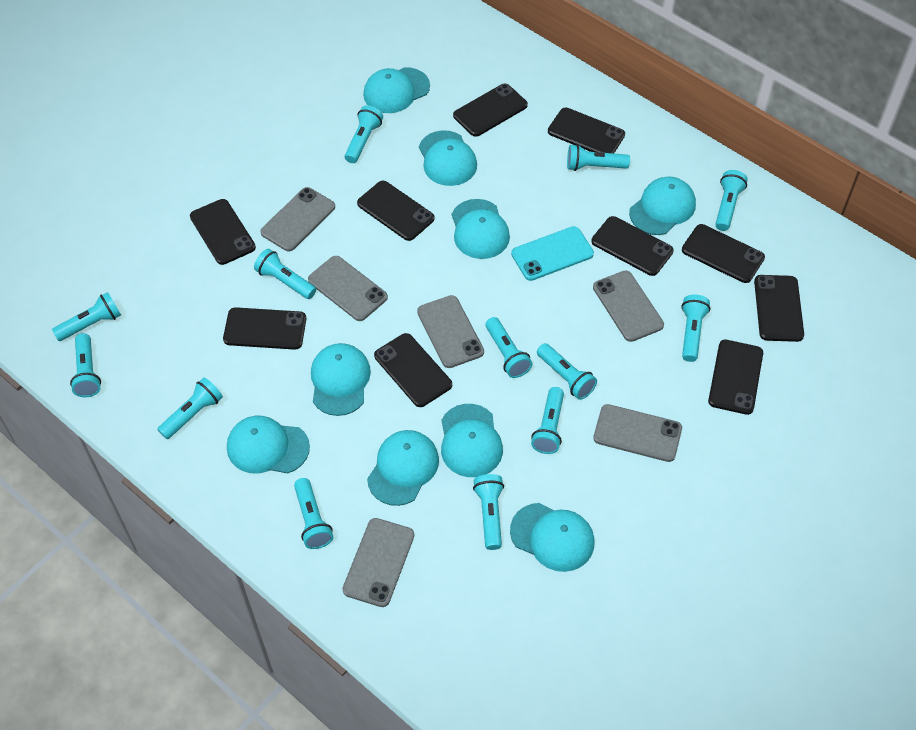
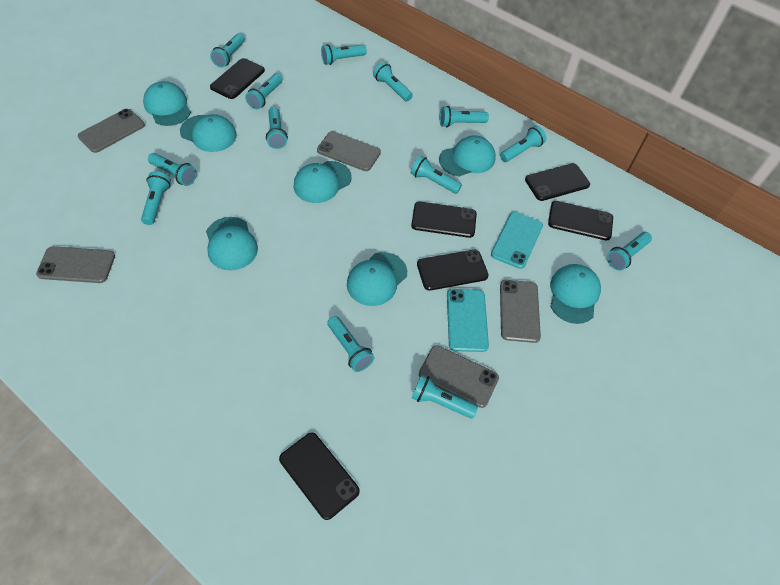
black phone: 10 -> 6
grey phone: 6 -> 5
turquoise cap: 9 -> 7
turquoise phone: 1 -> 2

